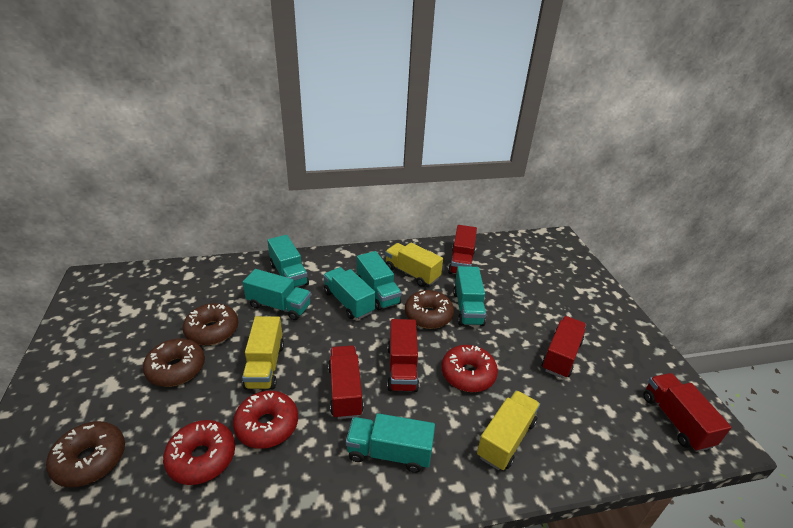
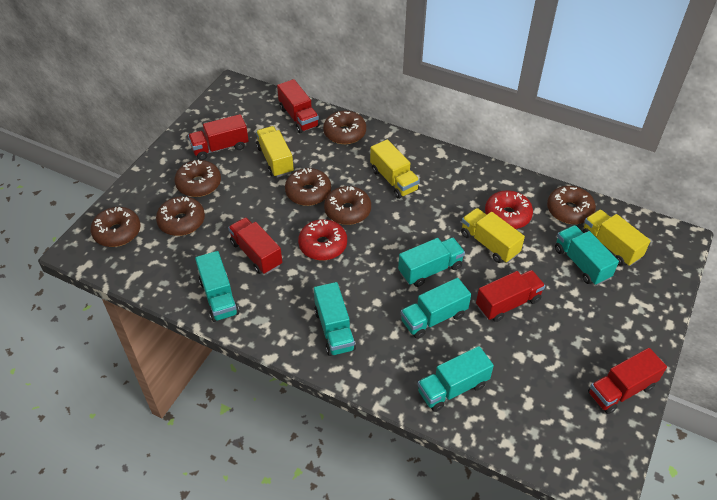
brown donut: 4 -> 7
red donut: 3 -> 2
yellow truck: 3 -> 4

